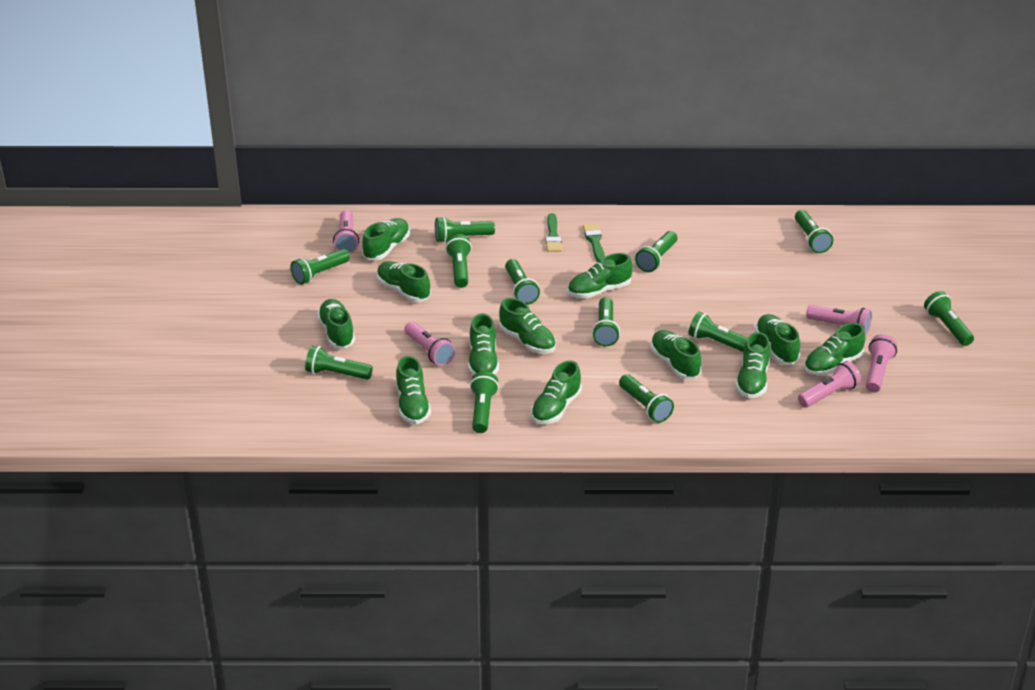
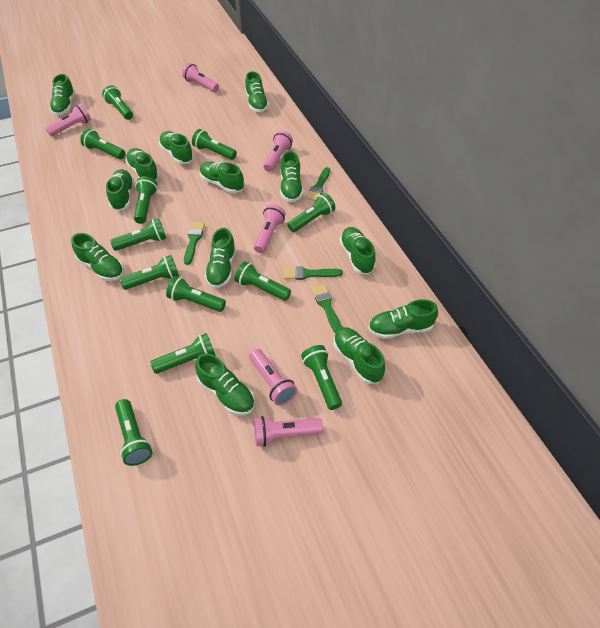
green brush: 2 -> 4
green shoe: 12 -> 13
pink flashlight: 5 -> 6

